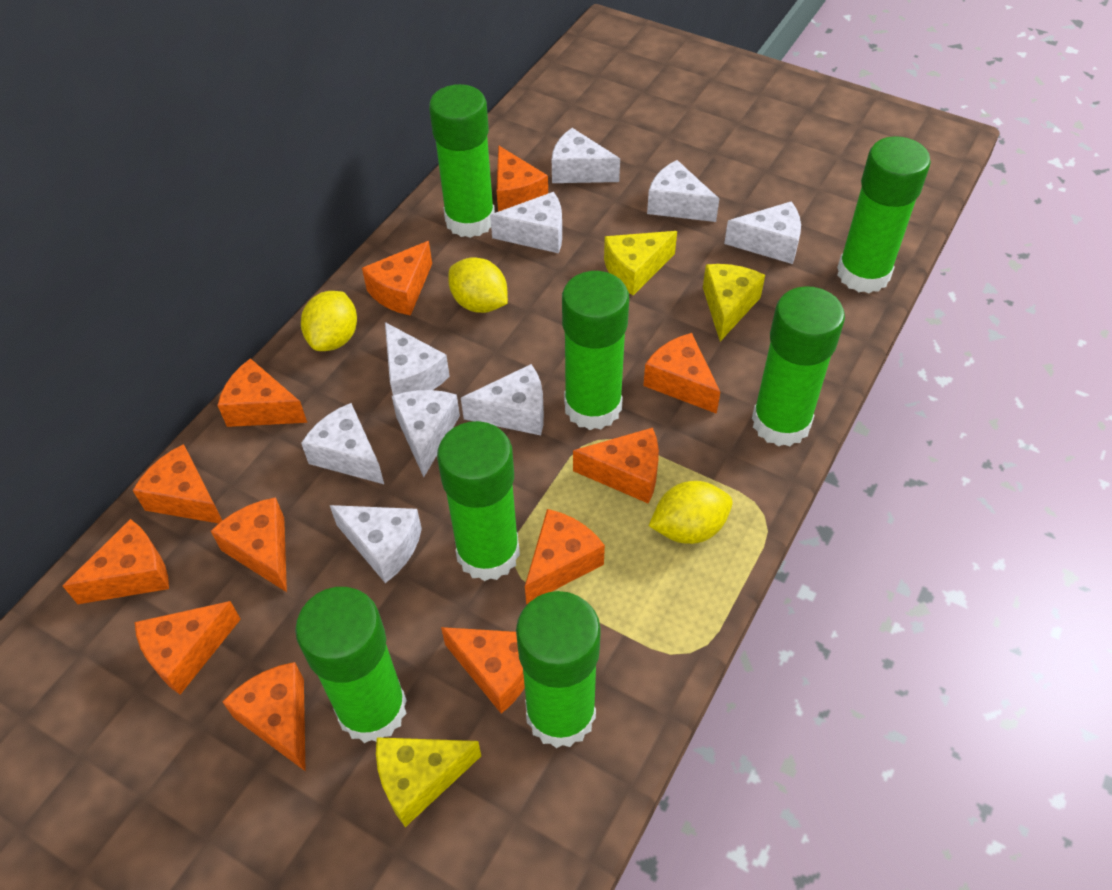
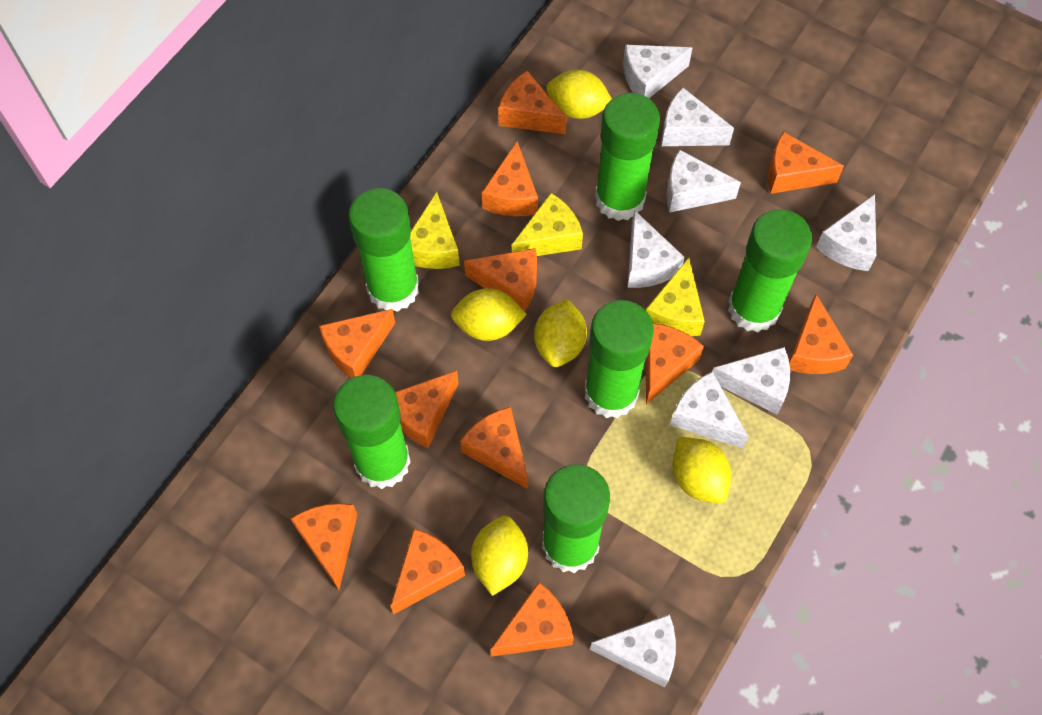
green glue stick: 7 -> 6
white cheese: 9 -> 8
yellow lemon: 3 -> 5

